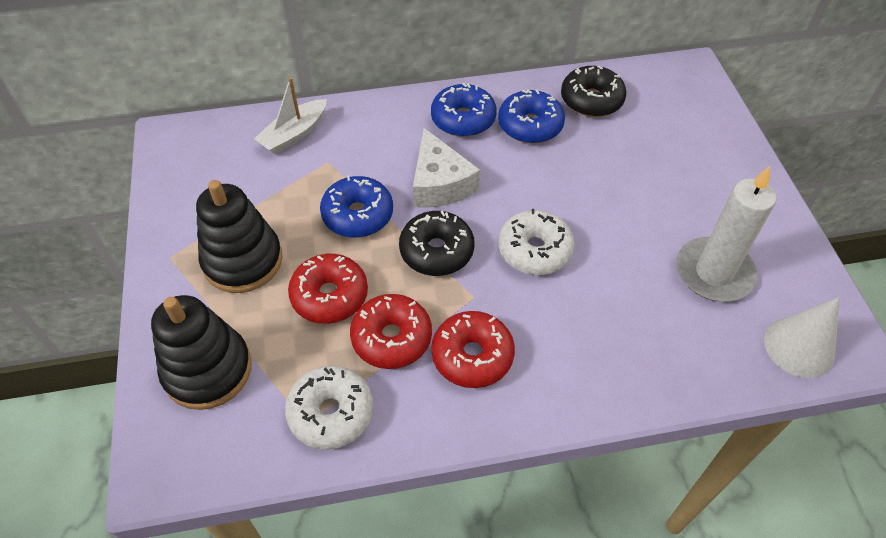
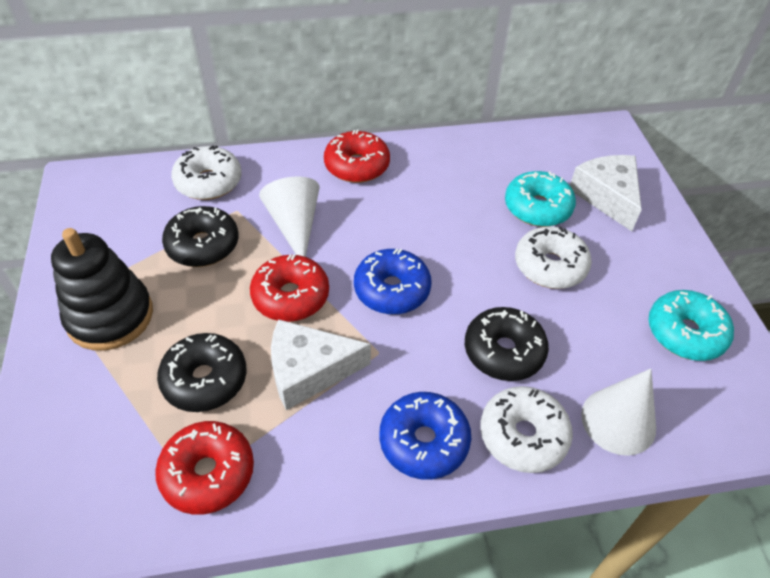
black donut: 2 -> 3
black stacking toy: 2 -> 1
blue donut: 3 -> 2
turquoise donut: 0 -> 2
white boat: 1 -> 0
white candle: 1 -> 0
white cheese: 1 -> 2
white cone: 1 -> 2
white donut: 2 -> 3

